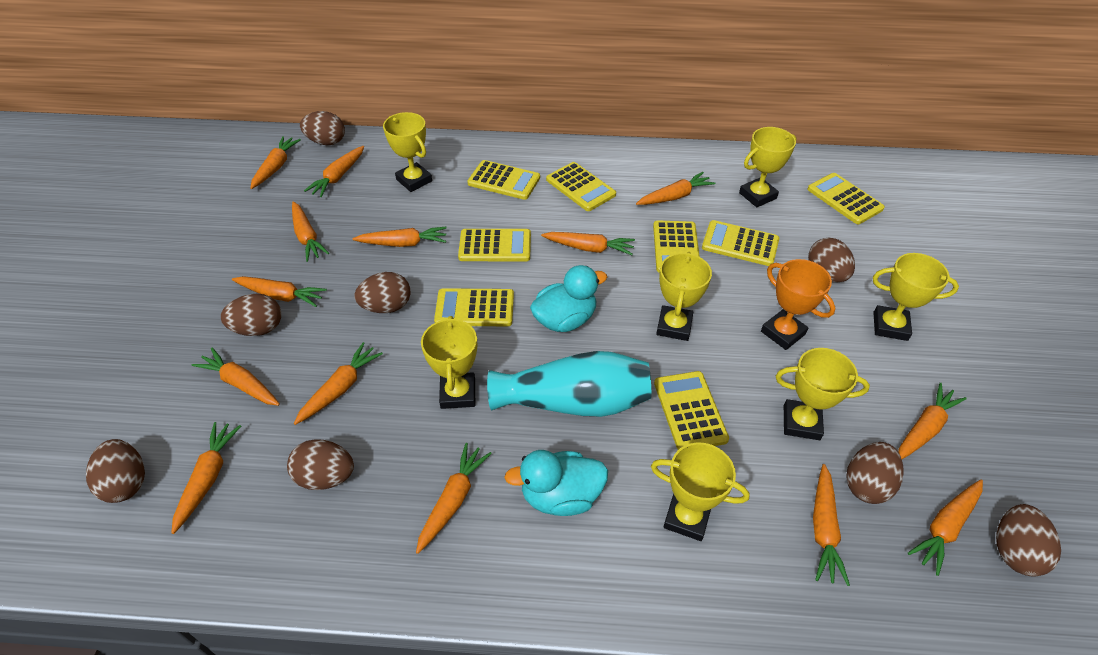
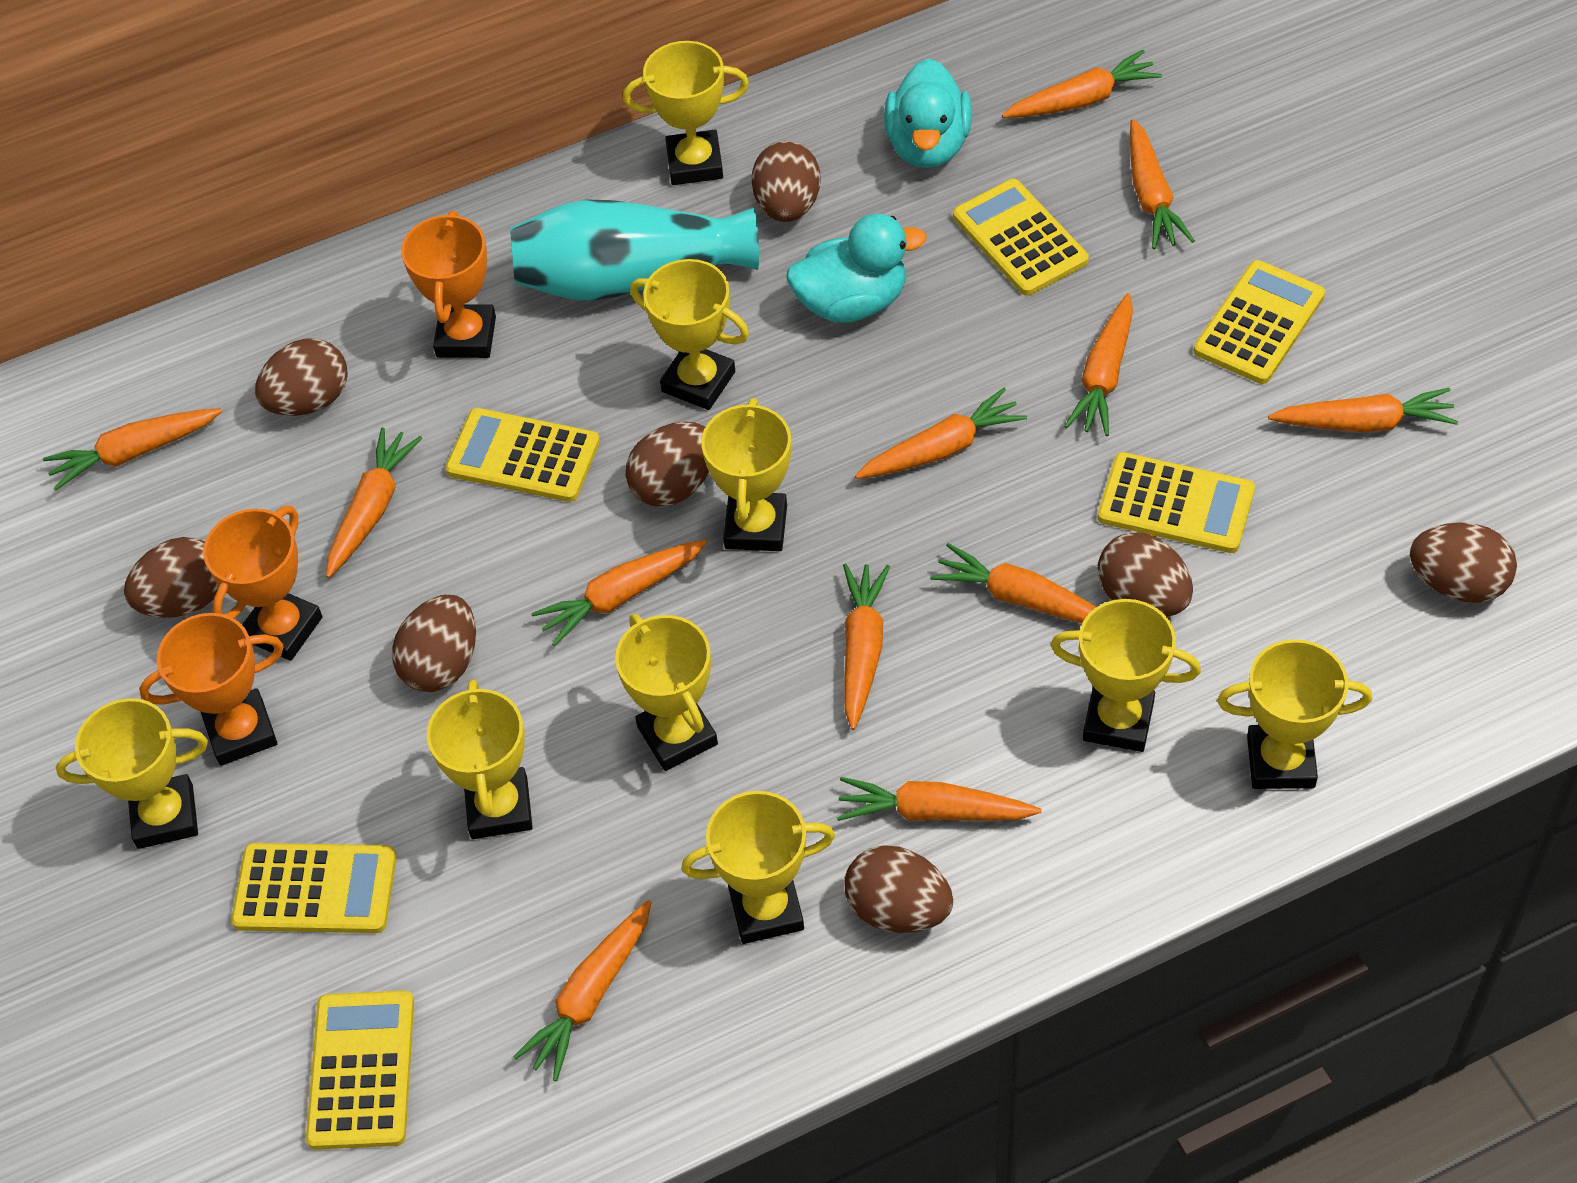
orange carrot: 14 -> 12
orange trophy: 1 -> 3
yellow calculator: 8 -> 6
yellow trophy: 7 -> 9

